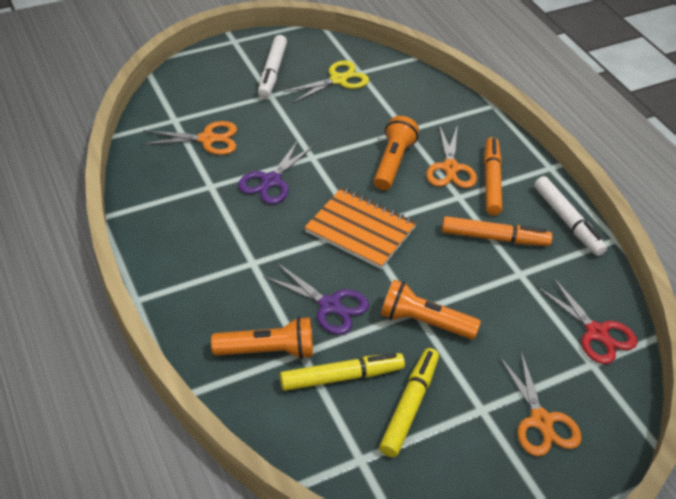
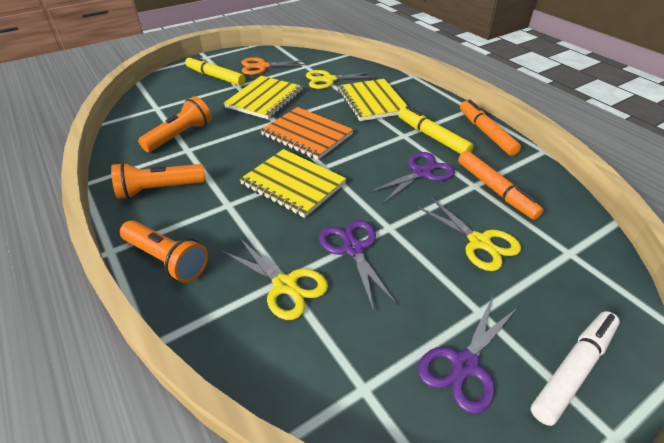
orange scissors: 3 -> 1
purple scissors: 2 -> 3
red scissors: 1 -> 0
white marker: 2 -> 1
yellow notebook: 0 -> 3
yellow scissors: 1 -> 3

